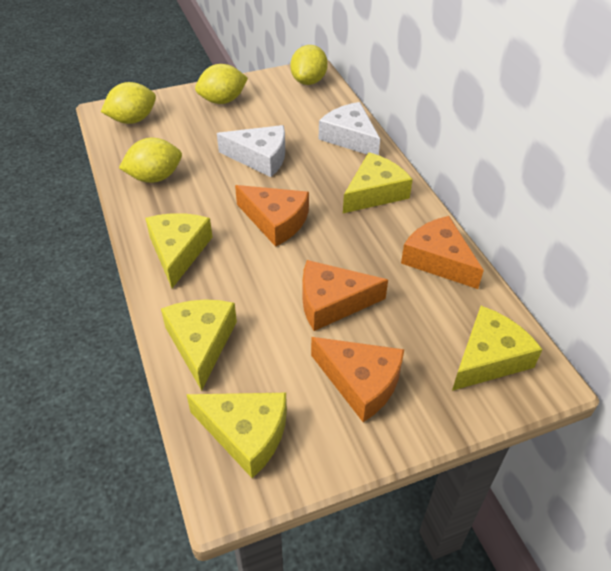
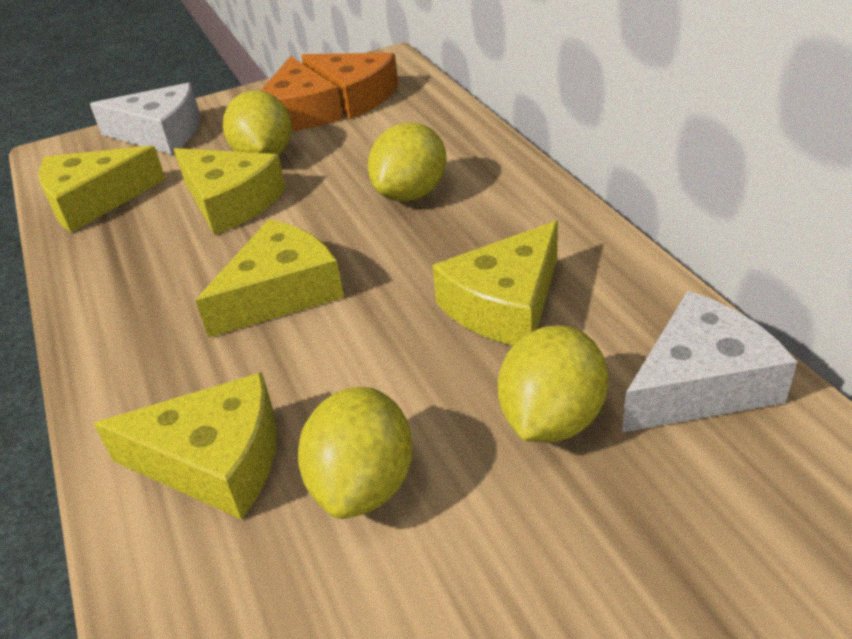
orange cheese: 4 -> 2

